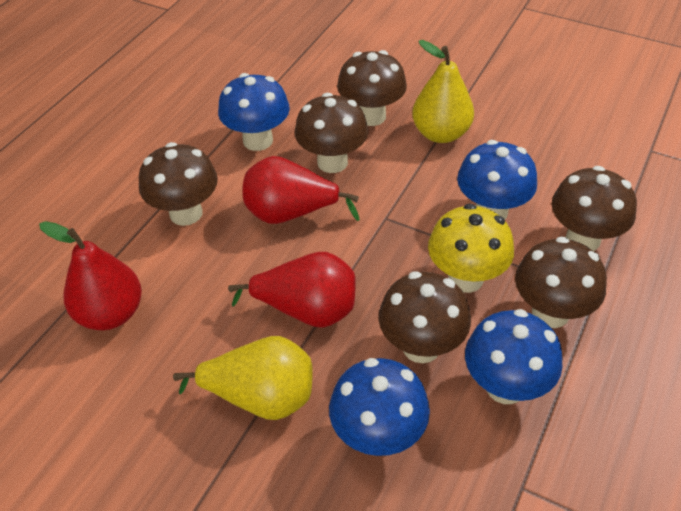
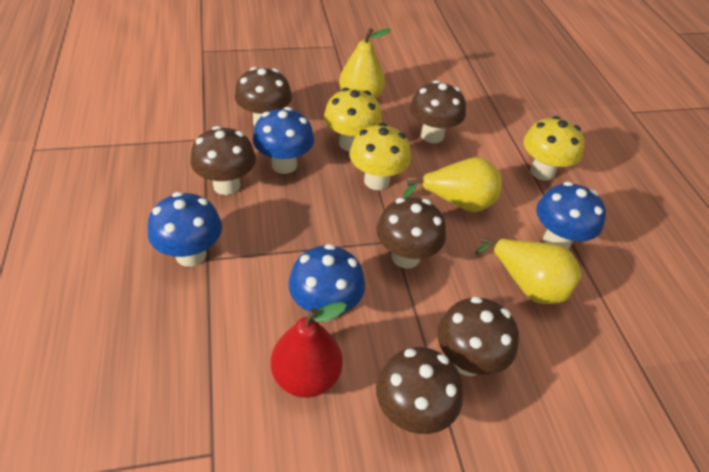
red pear: 3 -> 1
yellow mushroom: 1 -> 3
yellow pear: 2 -> 3

